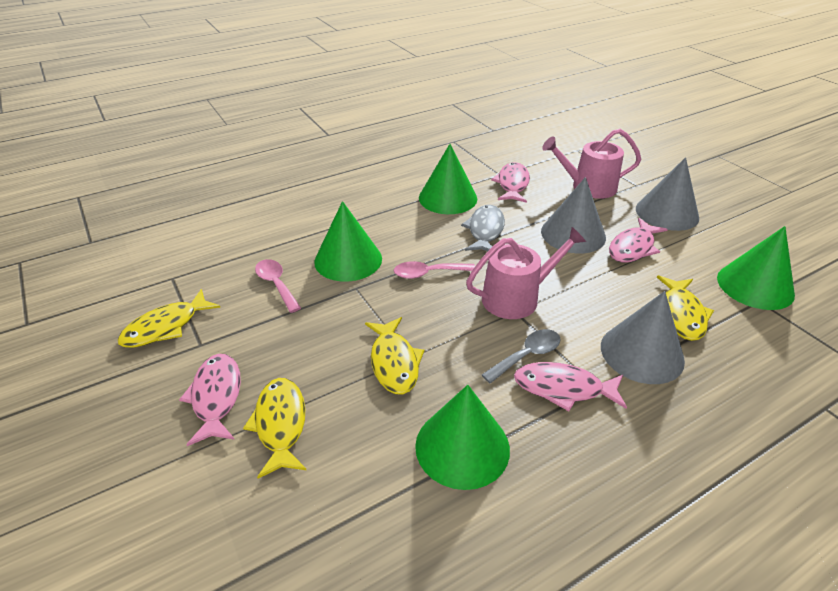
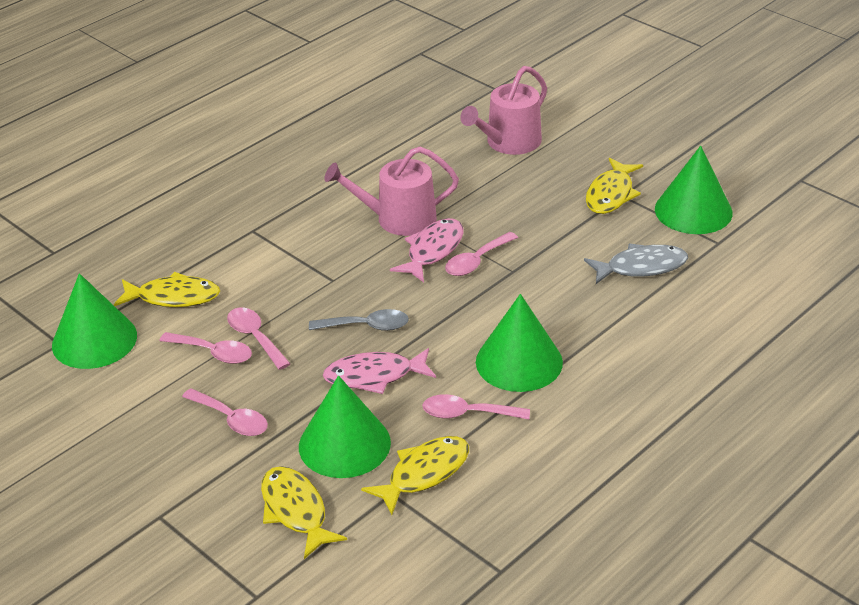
grey cone: 3 -> 0
pink fish: 4 -> 2
pink spoon: 2 -> 5

